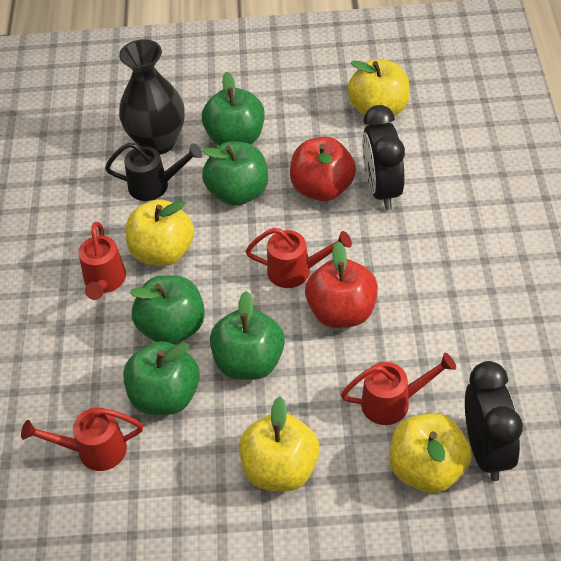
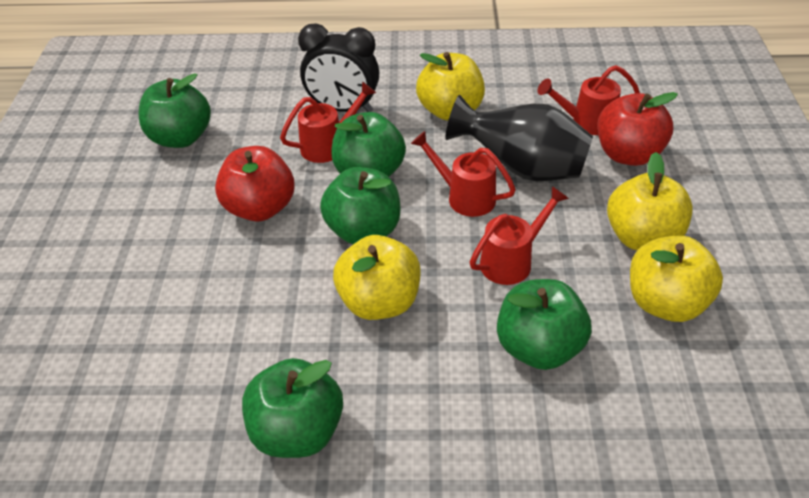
black clock: 2 -> 1
black watering can: 1 -> 0

